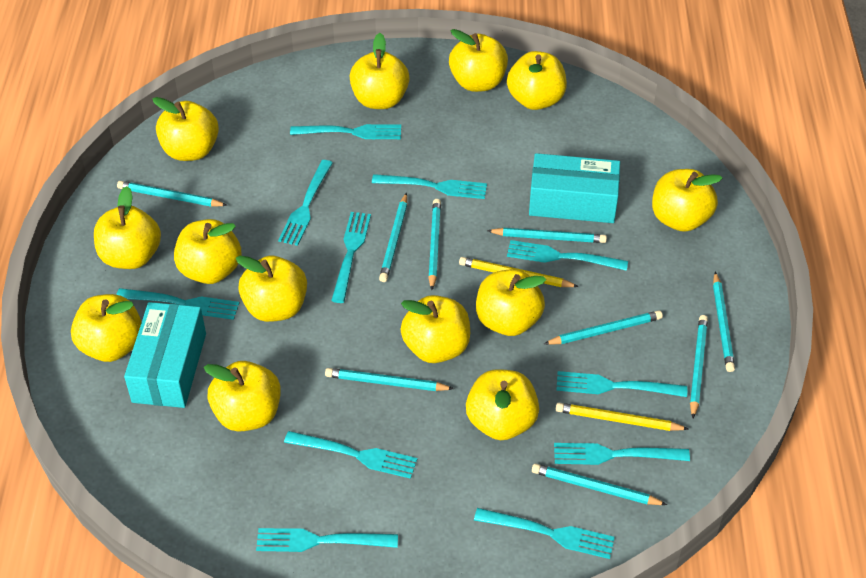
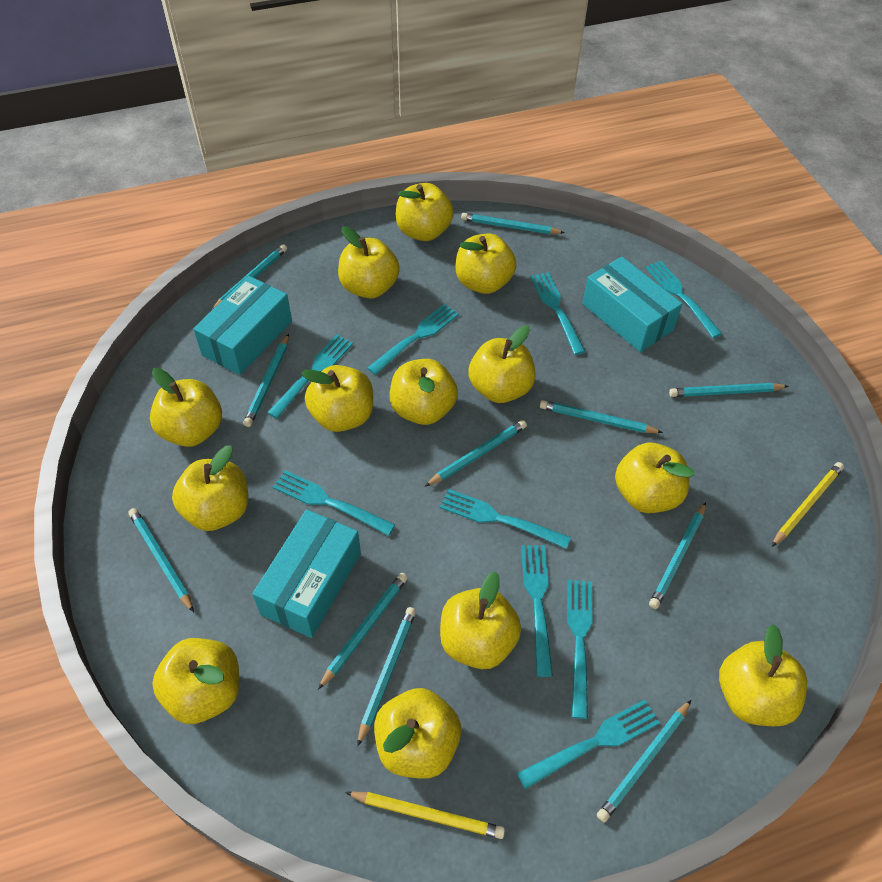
turquoise box: 2 -> 3
turquoise fork: 11 -> 9
turquoise pencil: 9 -> 11

